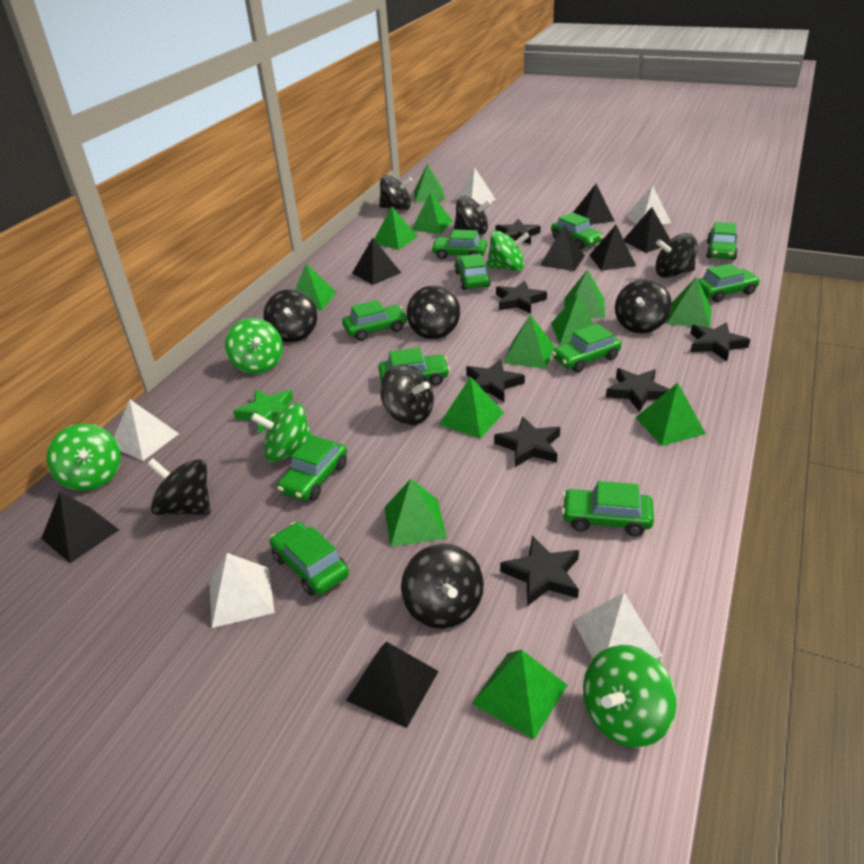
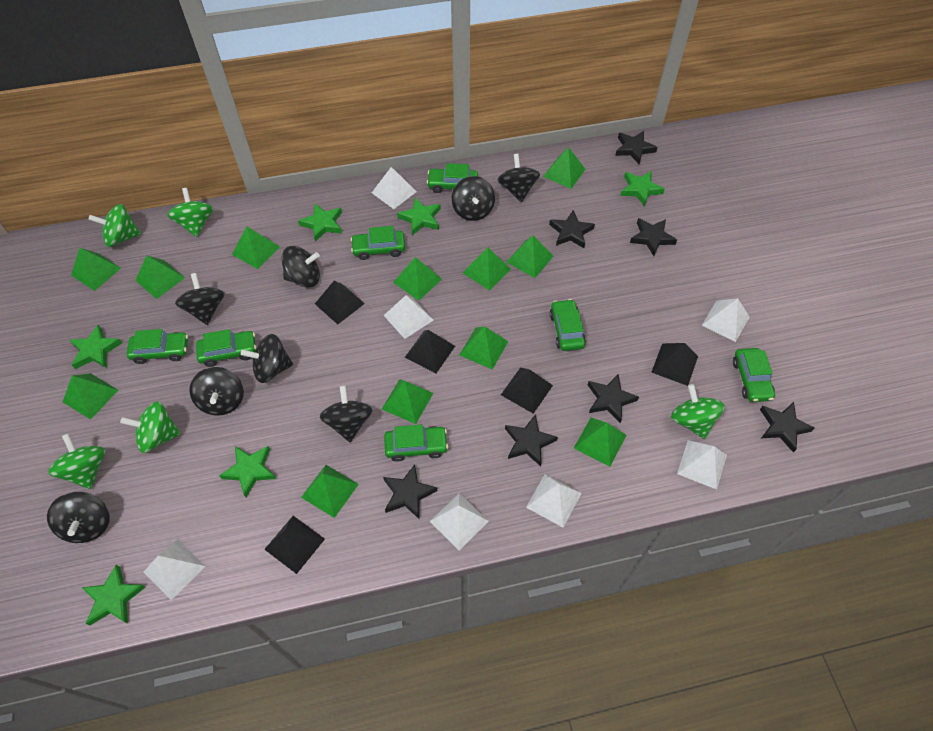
black pyramid: 7 -> 5
black spinning top: 9 -> 8
green car: 11 -> 7
green star: 1 -> 6
white pyramid: 5 -> 7

